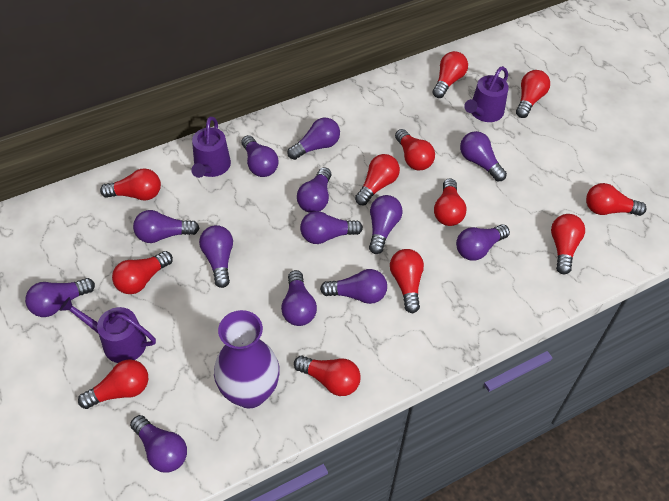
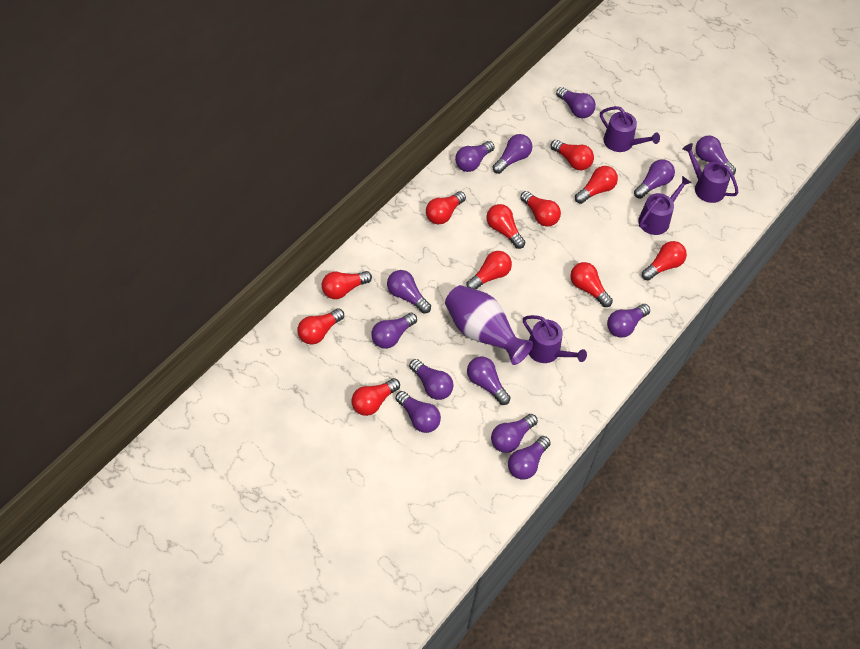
purple watering can: 3 -> 4
red light bulb: 12 -> 11

